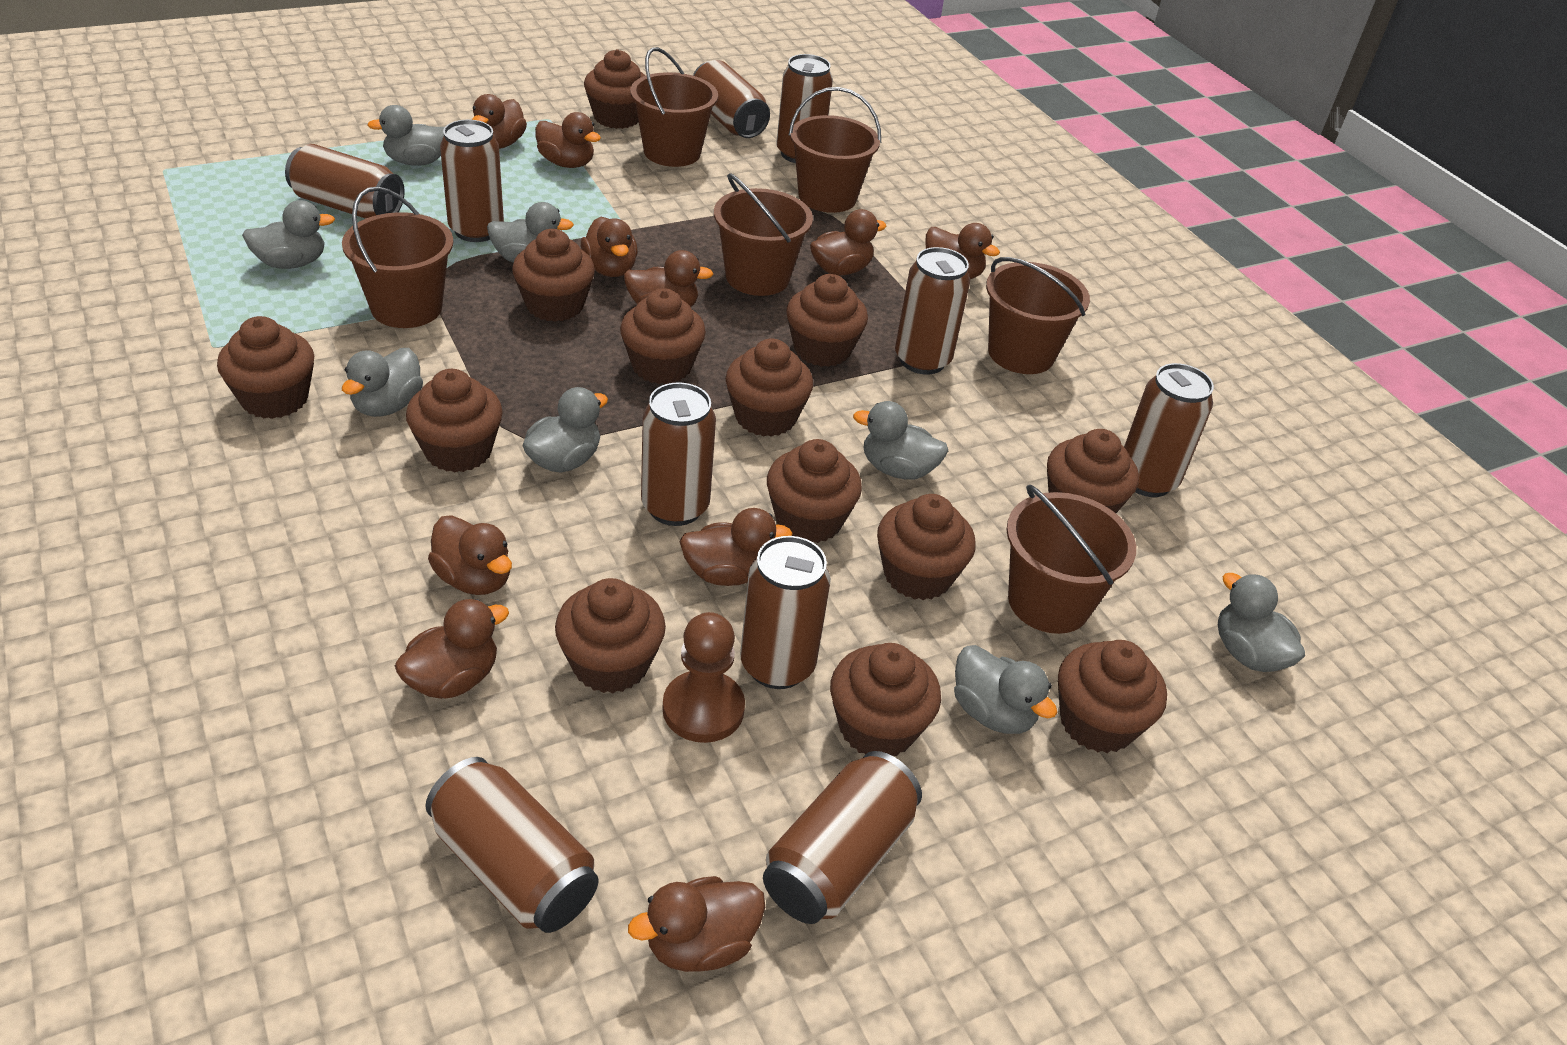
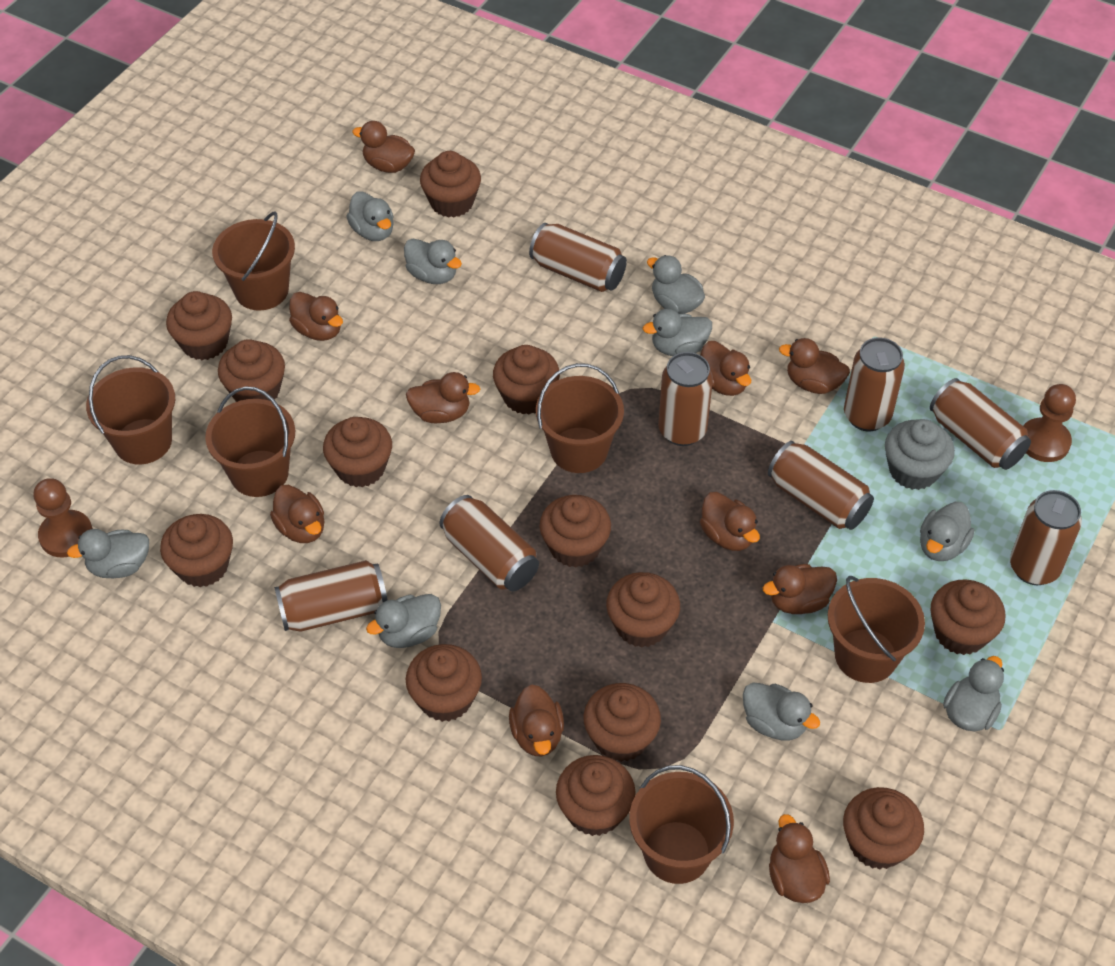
brown can: 10 -> 8
brown pawn: 1 -> 2
grey cupcake: 0 -> 1
grey duck: 8 -> 9

